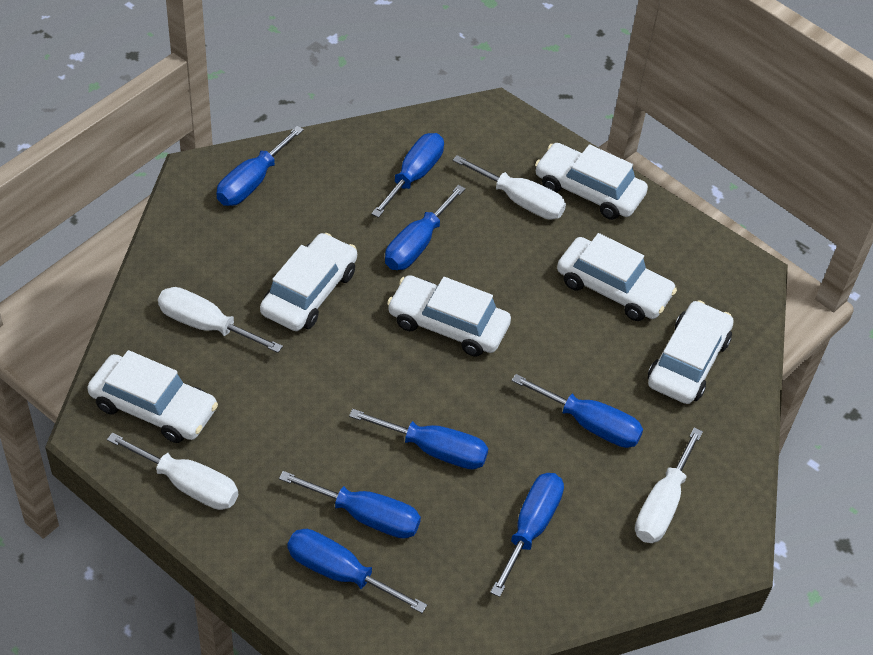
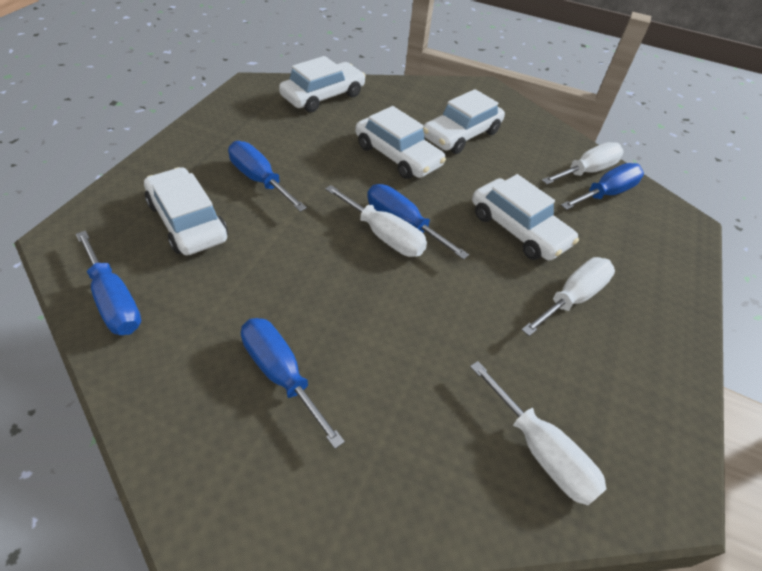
blue screwdriver: 8 -> 5
white car: 6 -> 5

